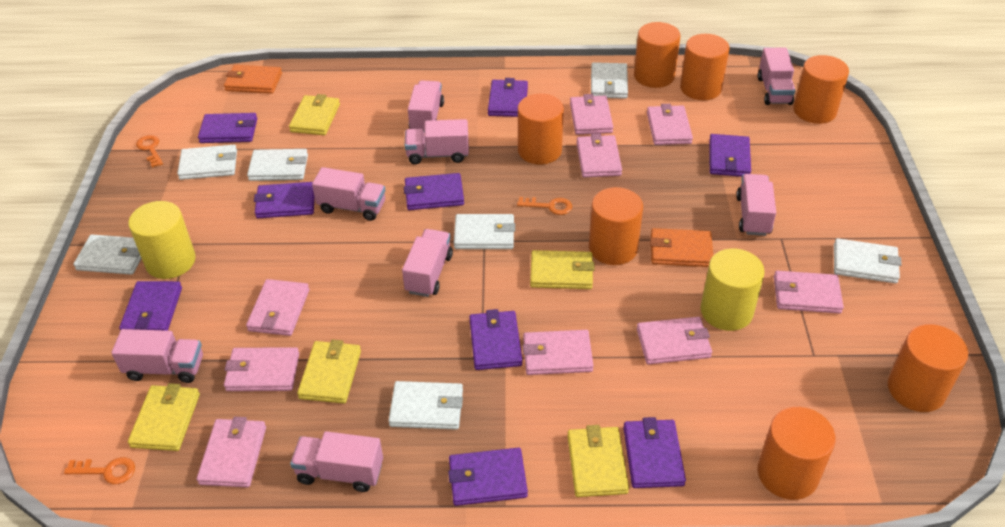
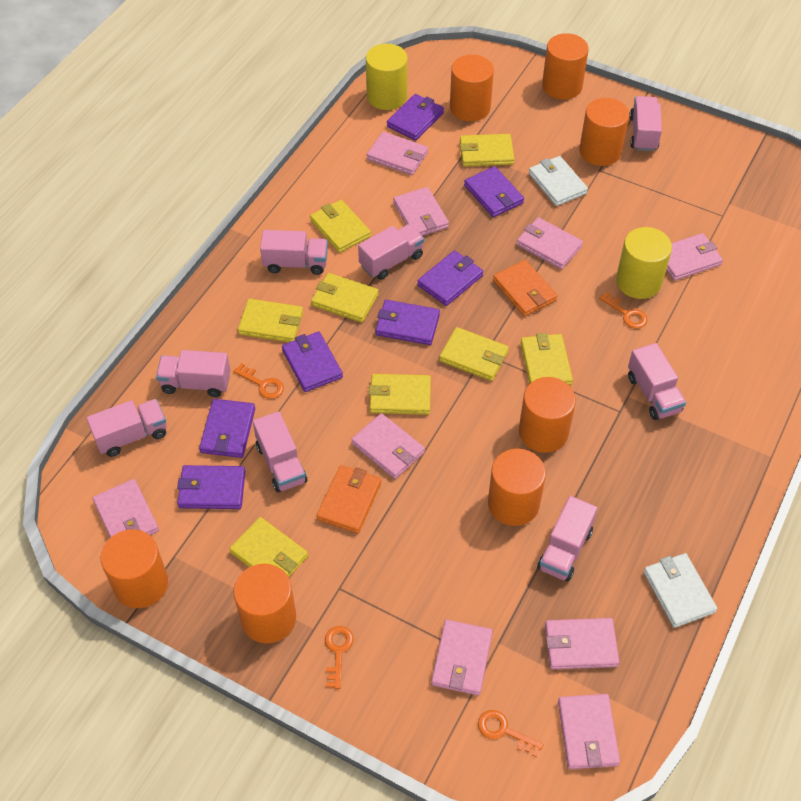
orange key: 3 -> 4
purple wallet: 9 -> 7
white wallet: 7 -> 2
yellow wallet: 5 -> 8

